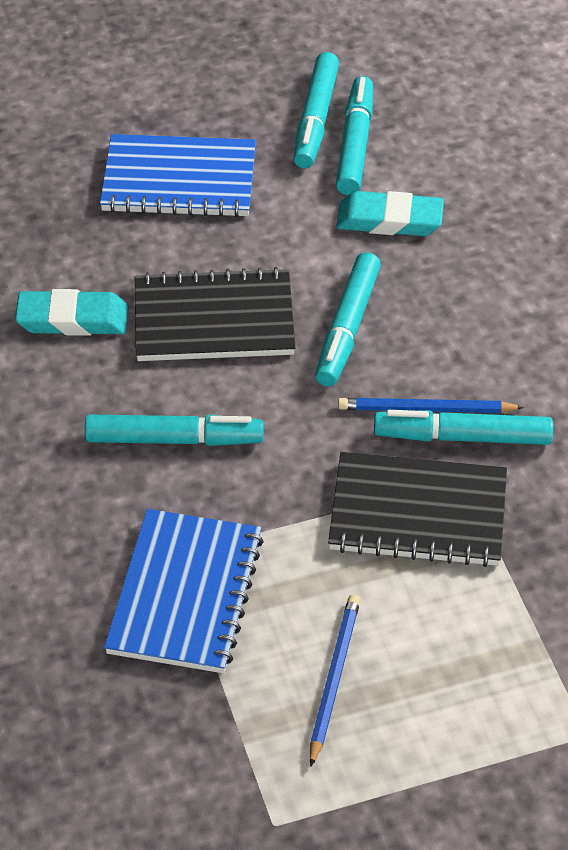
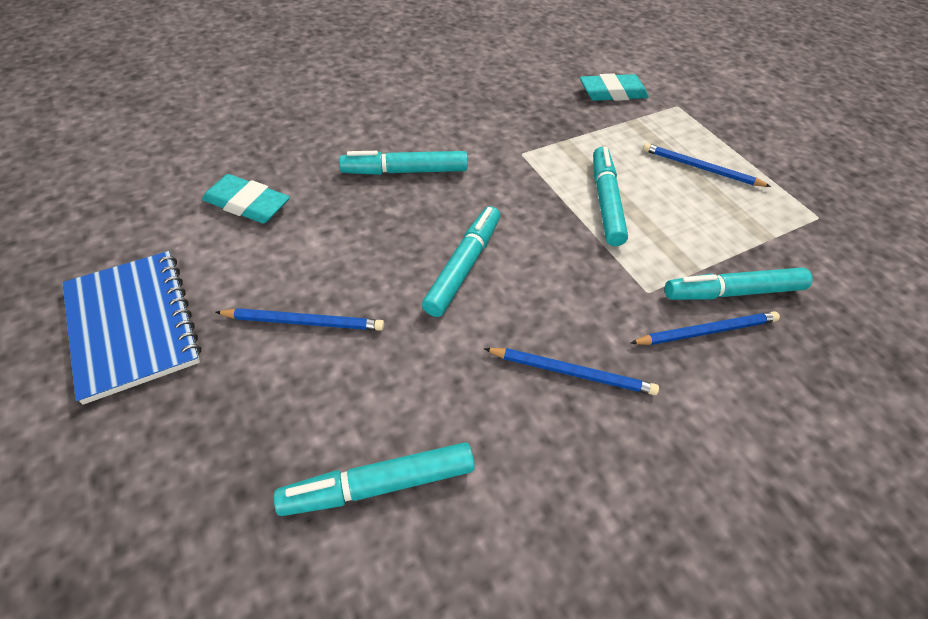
black notebook: 2 -> 0
blue notebook: 2 -> 1
blue pencil: 2 -> 4

